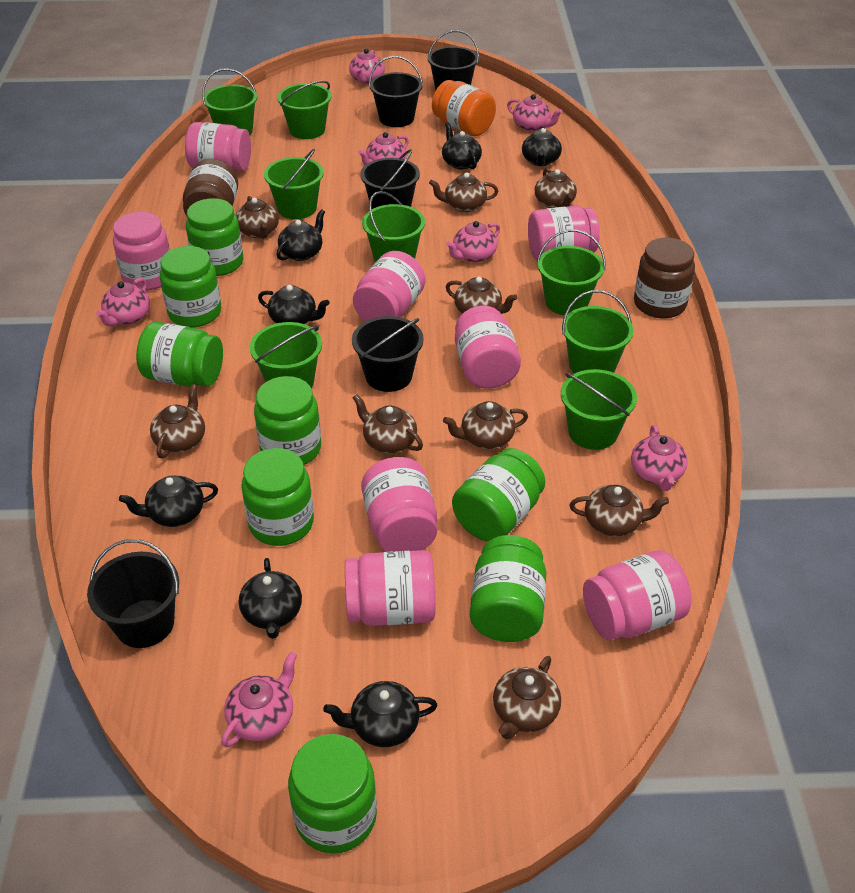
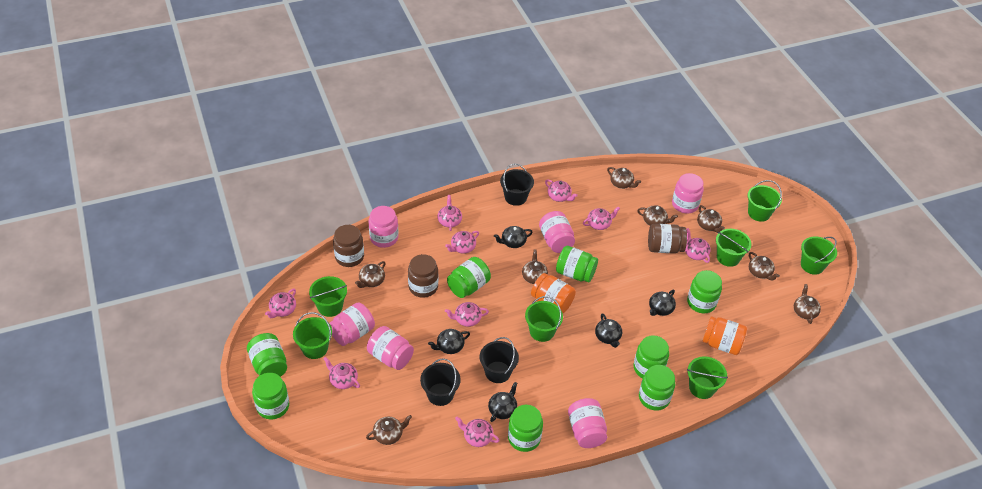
black bucket: 5 -> 3
black teapot: 7 -> 5
brown jar: 2 -> 3
brown teapot: 9 -> 8
green bucket: 8 -> 7
orange jar: 1 -> 2
pink jar: 8 -> 6
pink teapot: 7 -> 9

